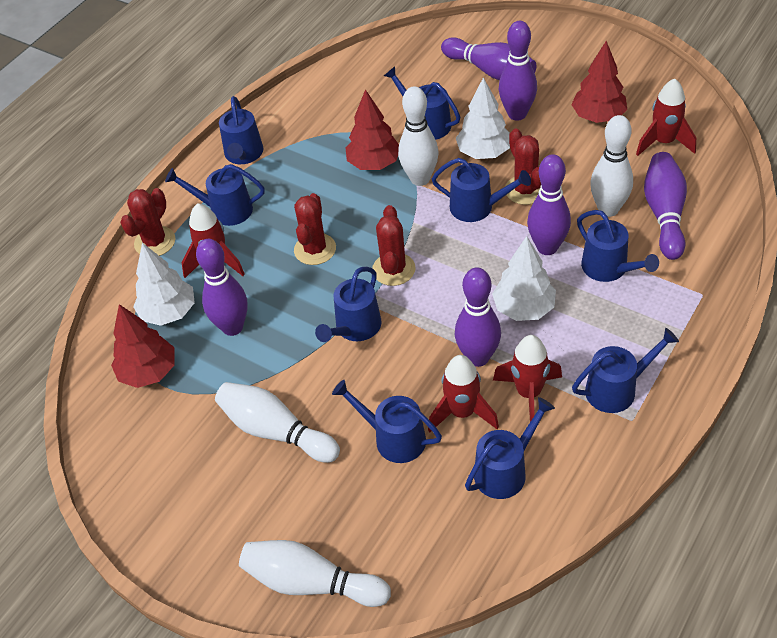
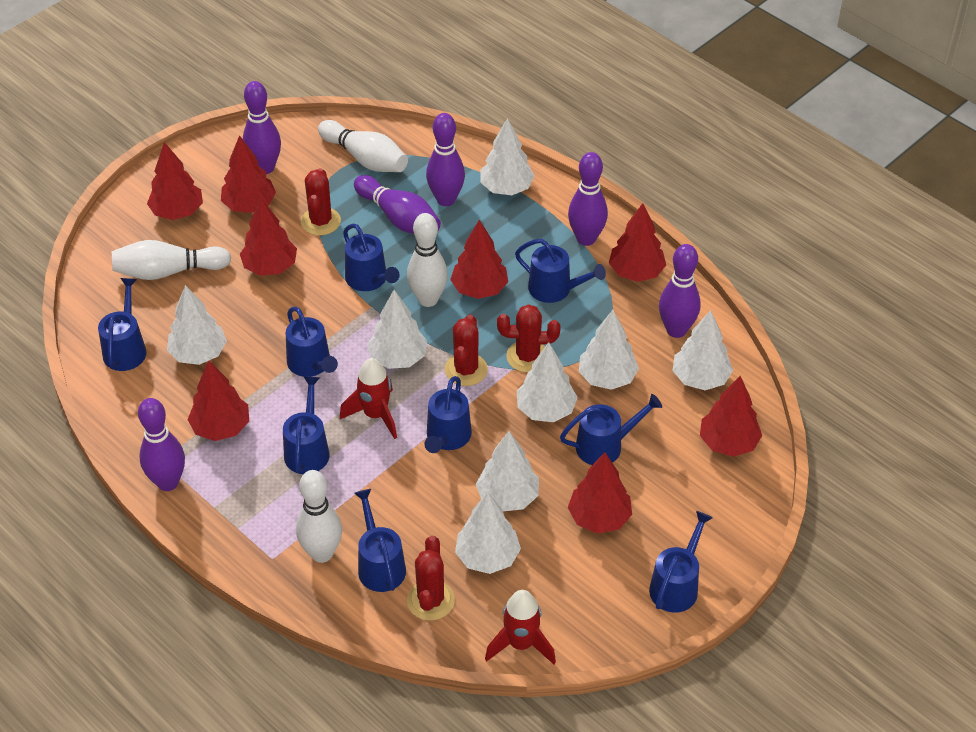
red rocket: 4 -> 2
red tree: 3 -> 8
white tree: 3 -> 8

